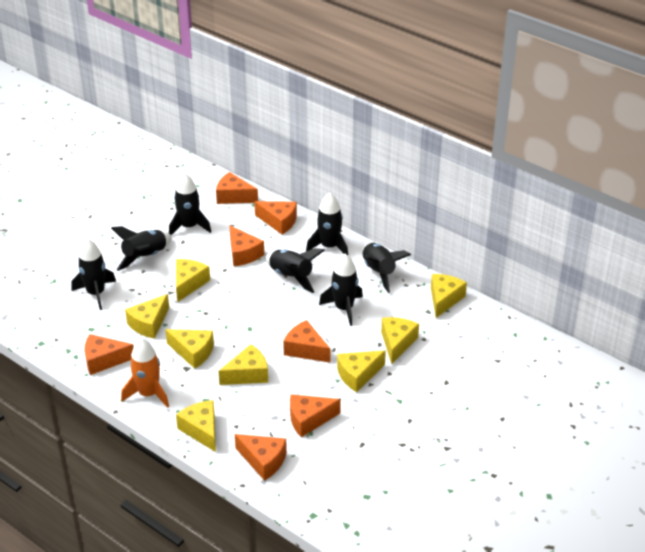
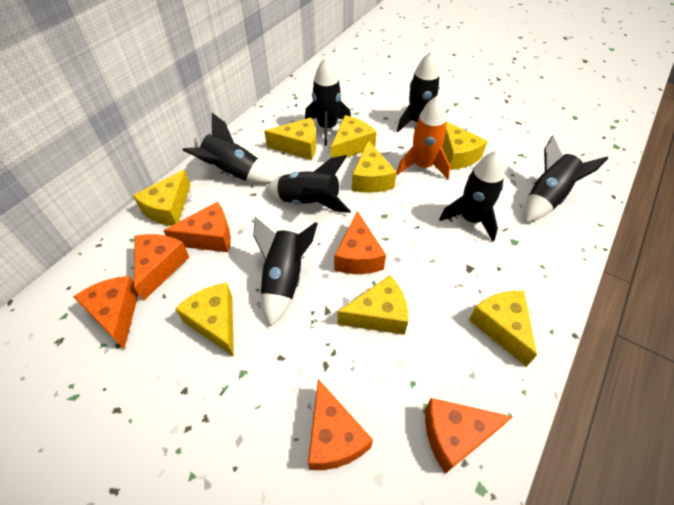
orange cheese: 7 -> 6

